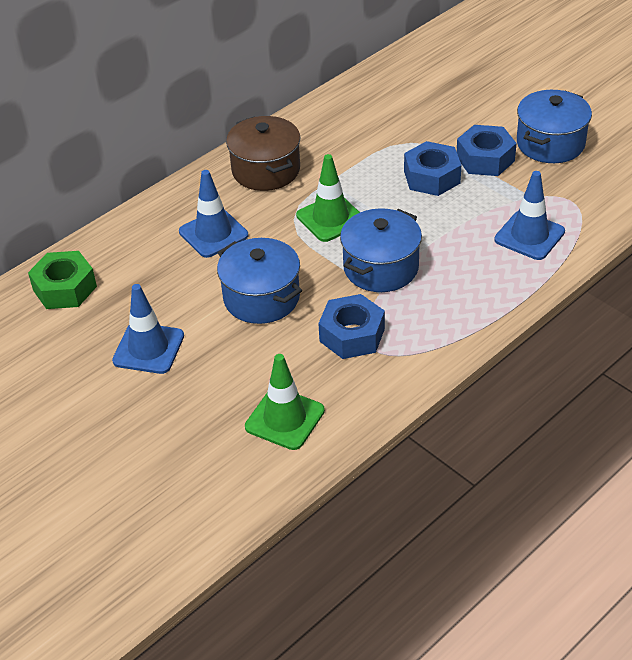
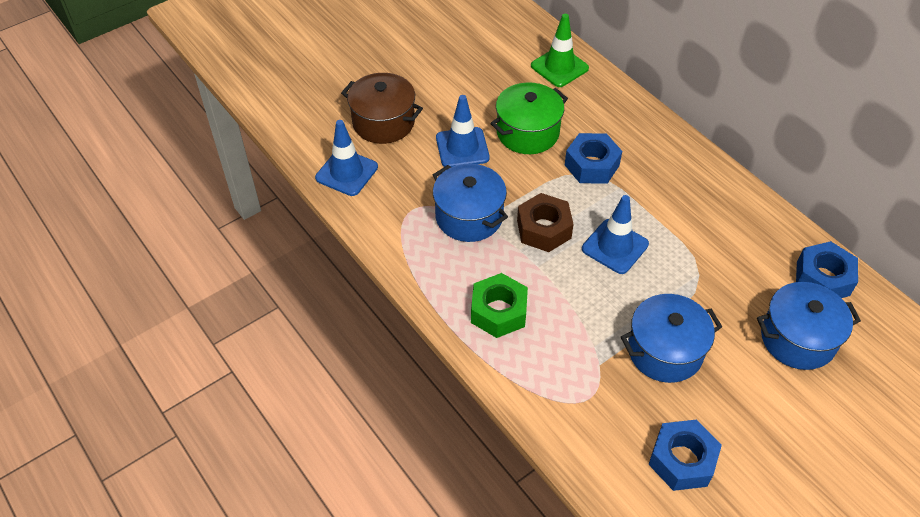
brown nut: 0 -> 1
green pot: 0 -> 1
green traffic cone: 2 -> 1

